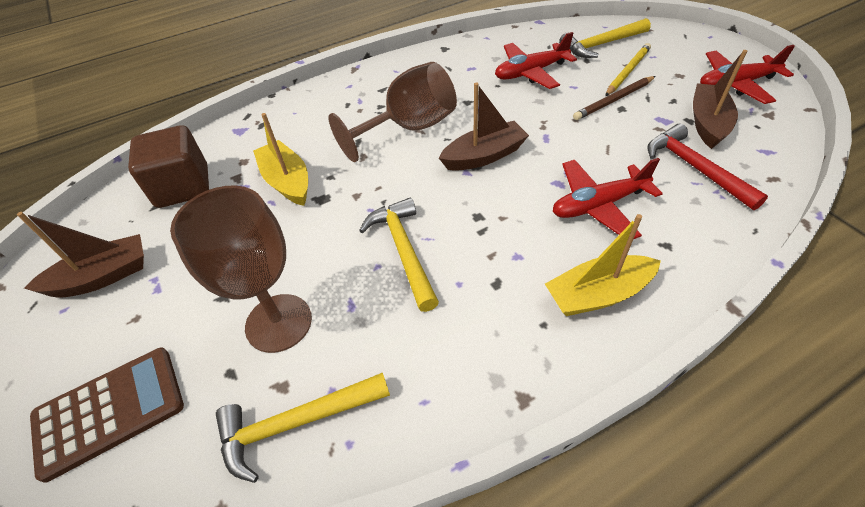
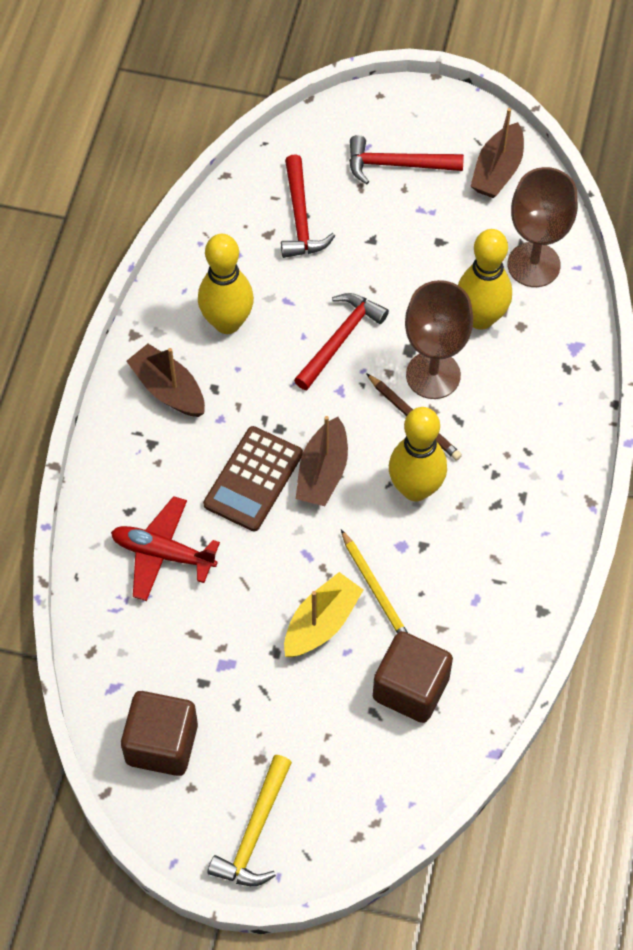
brown cube: 1 -> 2
red hammer: 1 -> 3
red plane: 3 -> 1
yellow boat: 2 -> 1
yellow bowling pin: 0 -> 3
yellow hammer: 3 -> 1

